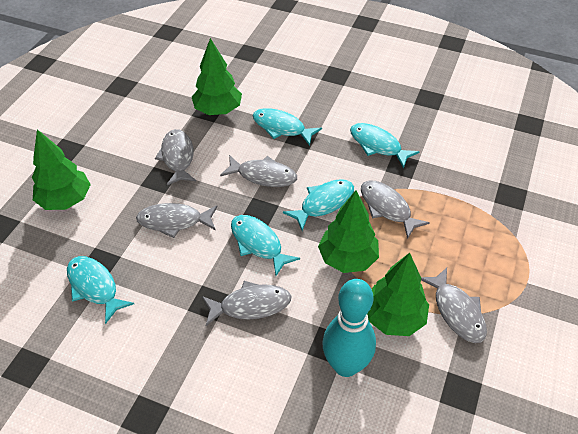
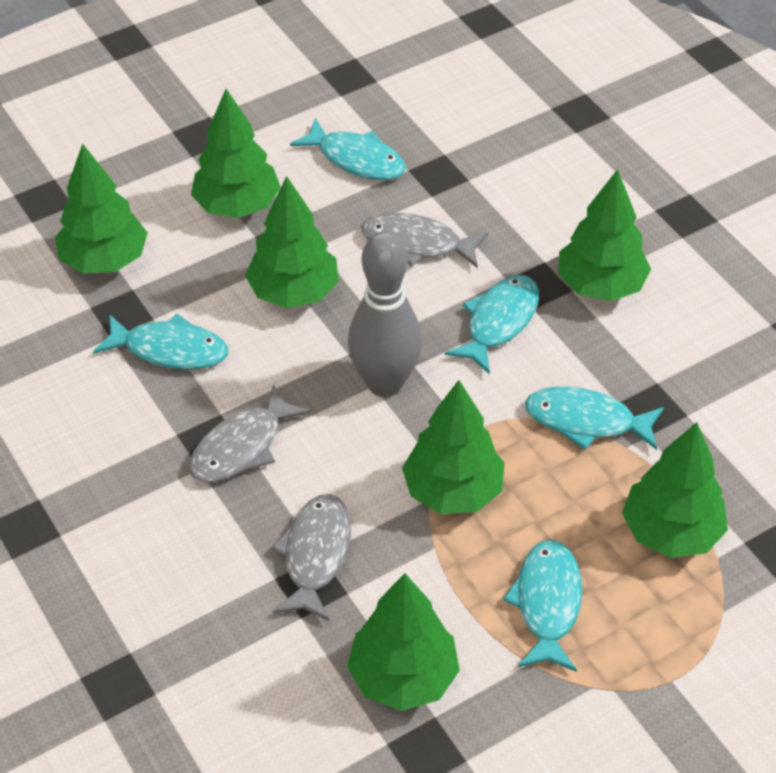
green tree: 4 -> 7
grey bowling pin: 0 -> 1
grey fish: 6 -> 3
turquoise bowling pin: 1 -> 0

